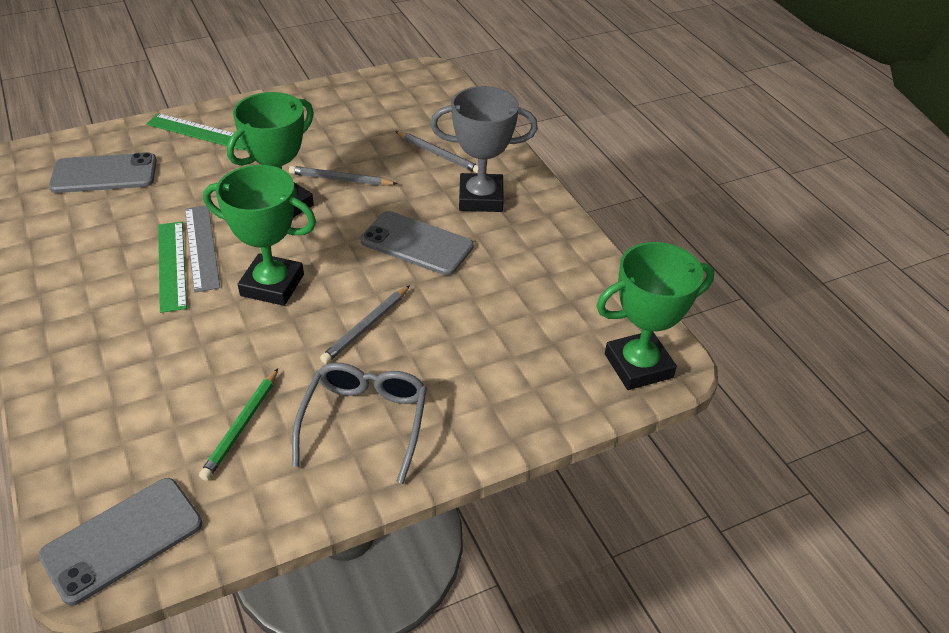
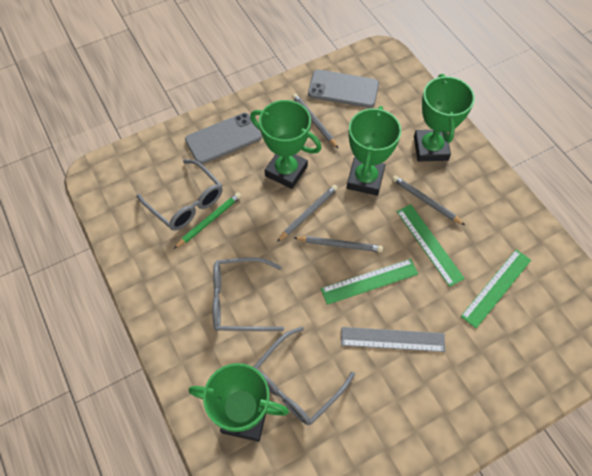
green ruler: 2 -> 3
green trophy: 3 -> 4
grey glasses: 1 -> 3
grey pencil: 3 -> 4
grey phone: 3 -> 2
grey trophy: 1 -> 0

